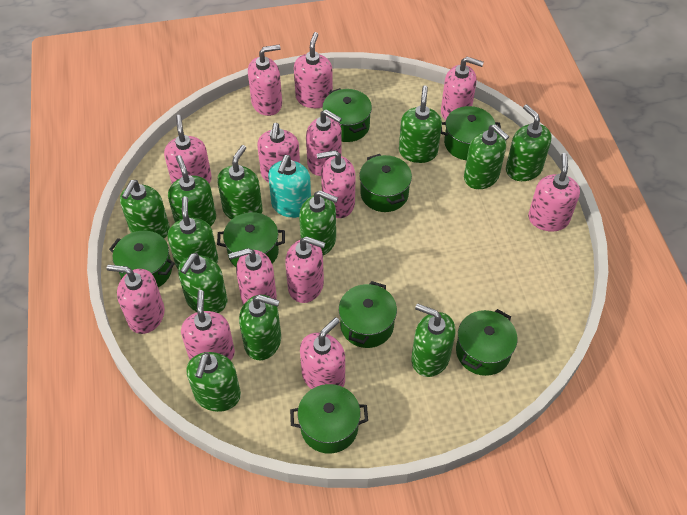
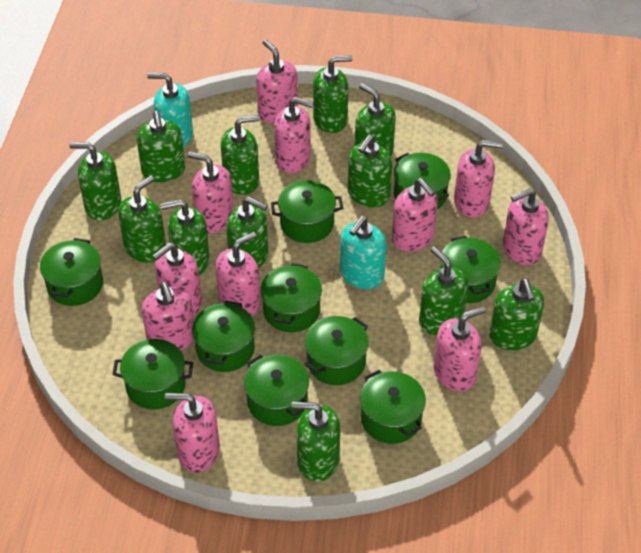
green pot: 8 -> 10
pink soap dispenser: 13 -> 11
turquoise soap dispenser: 1 -> 2

